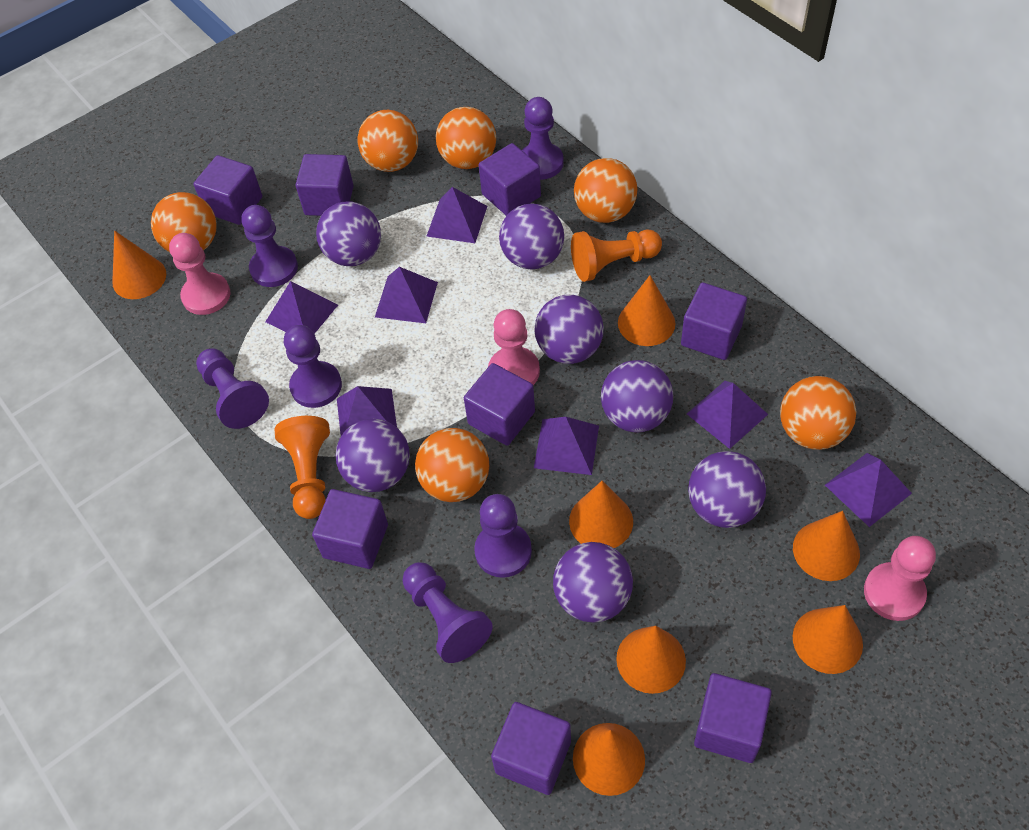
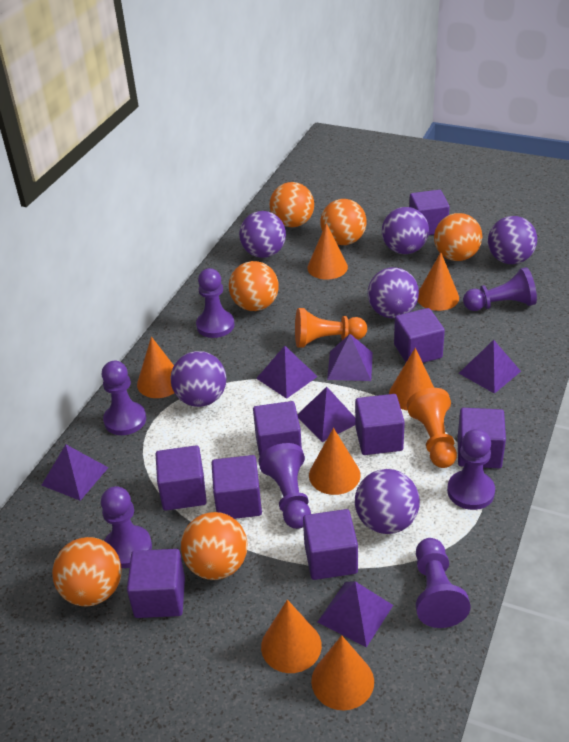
pink pawn: 3 -> 0
purple ball: 7 -> 6
purple cube: 8 -> 9
purple pawn: 6 -> 7
purple pyramid: 7 -> 6

